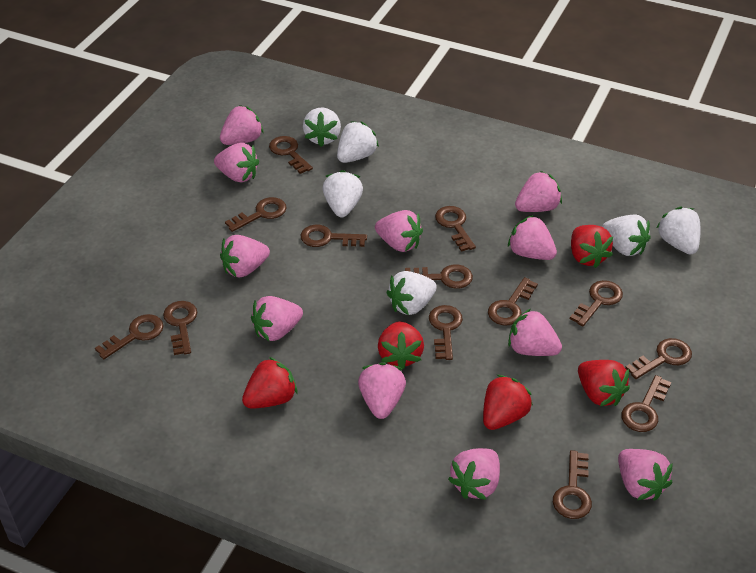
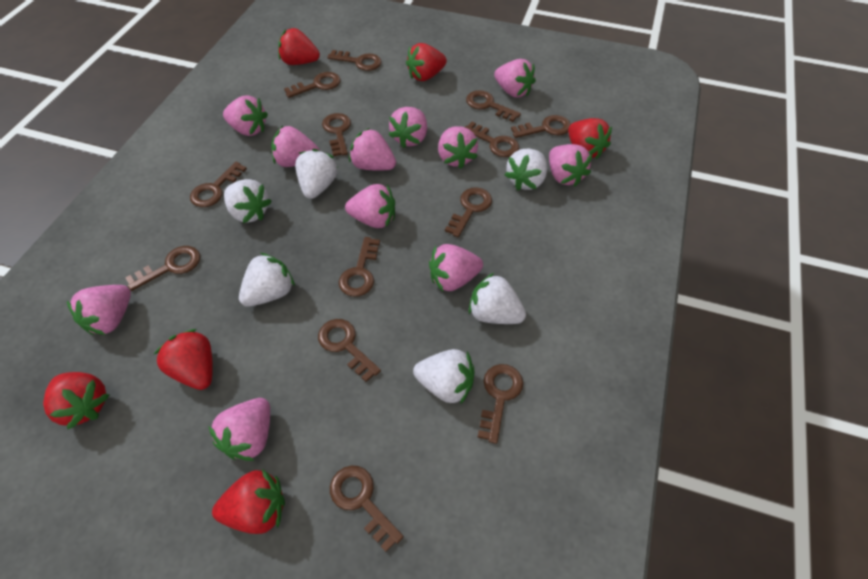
red strawberry: 5 -> 6

